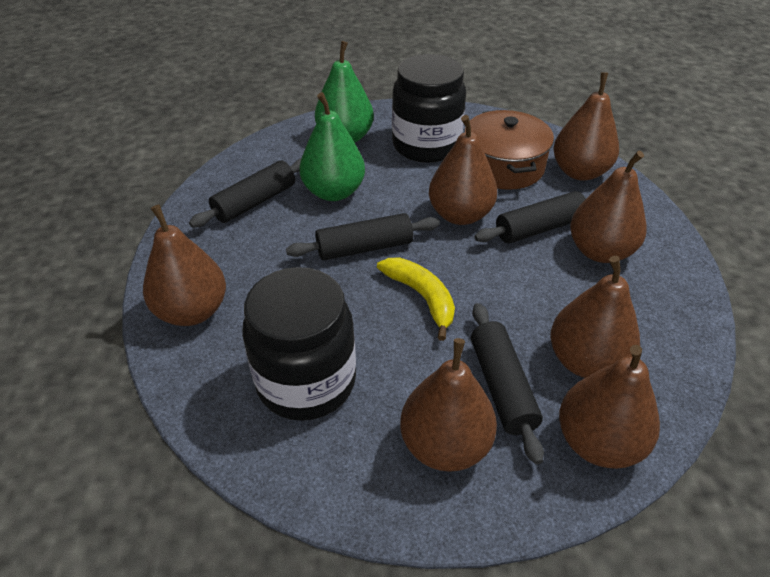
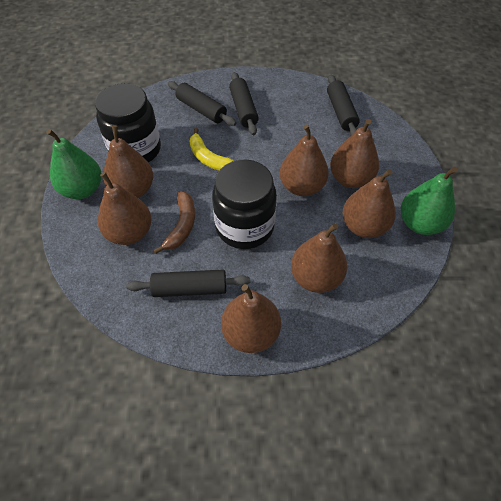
brown banana: 0 -> 1
brown pot: 1 -> 0

